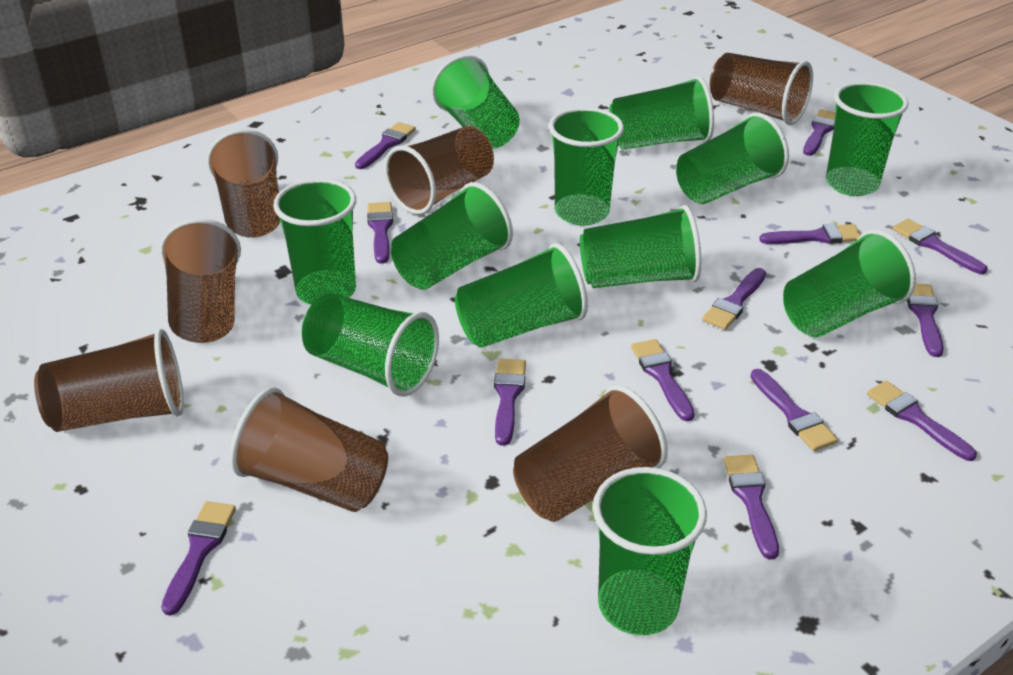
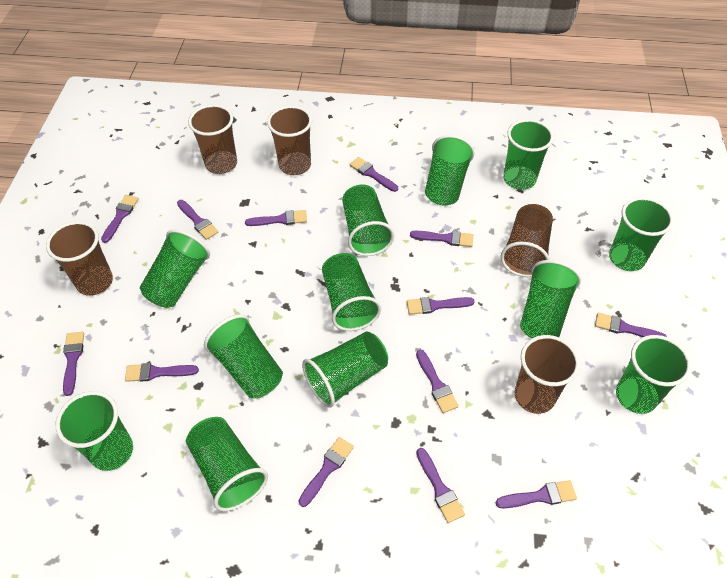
brown cup: 7 -> 5

